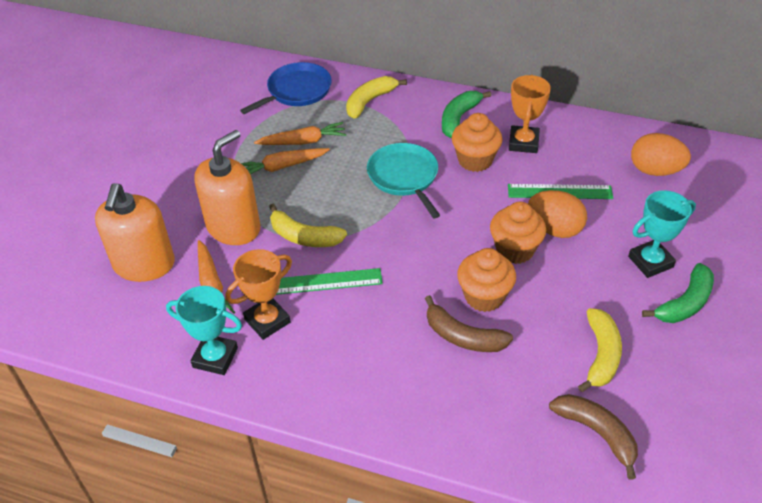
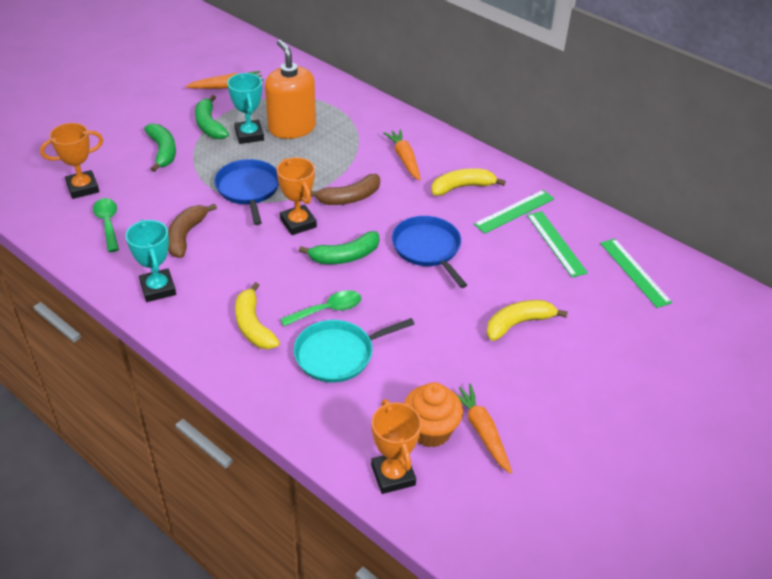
blue pan: 1 -> 2
green banana: 2 -> 3
green ruler: 2 -> 3
green spoon: 0 -> 2
orange cupcake: 3 -> 1
orange egg: 2 -> 0
orange soap dispenser: 2 -> 1
orange trophy: 2 -> 3

